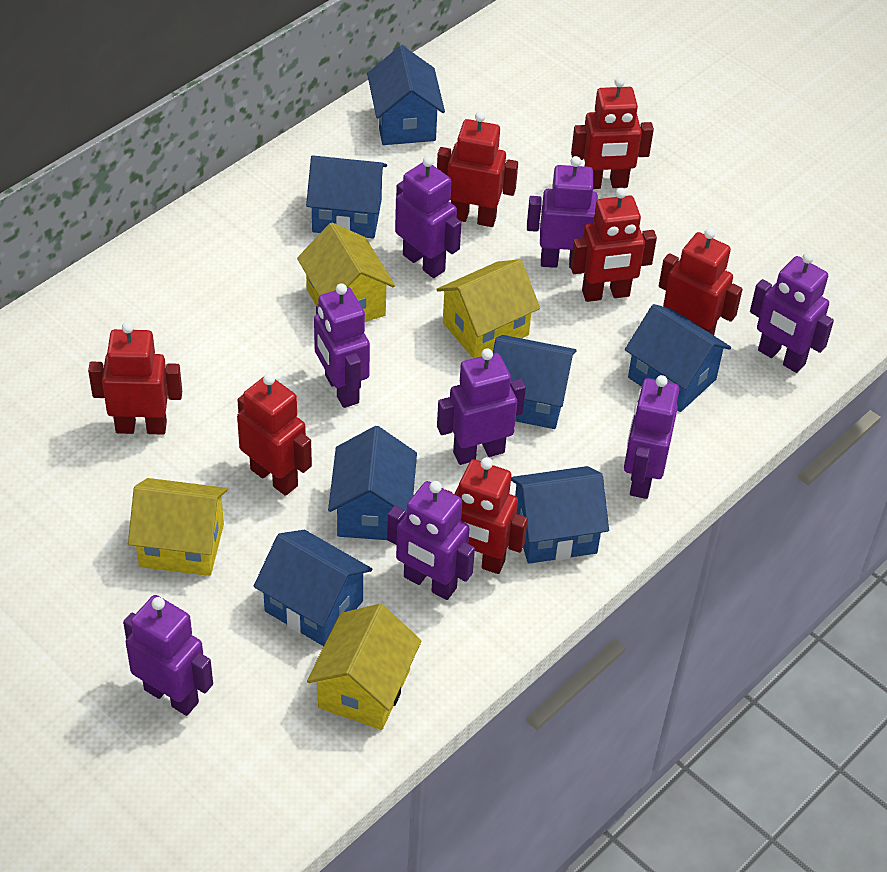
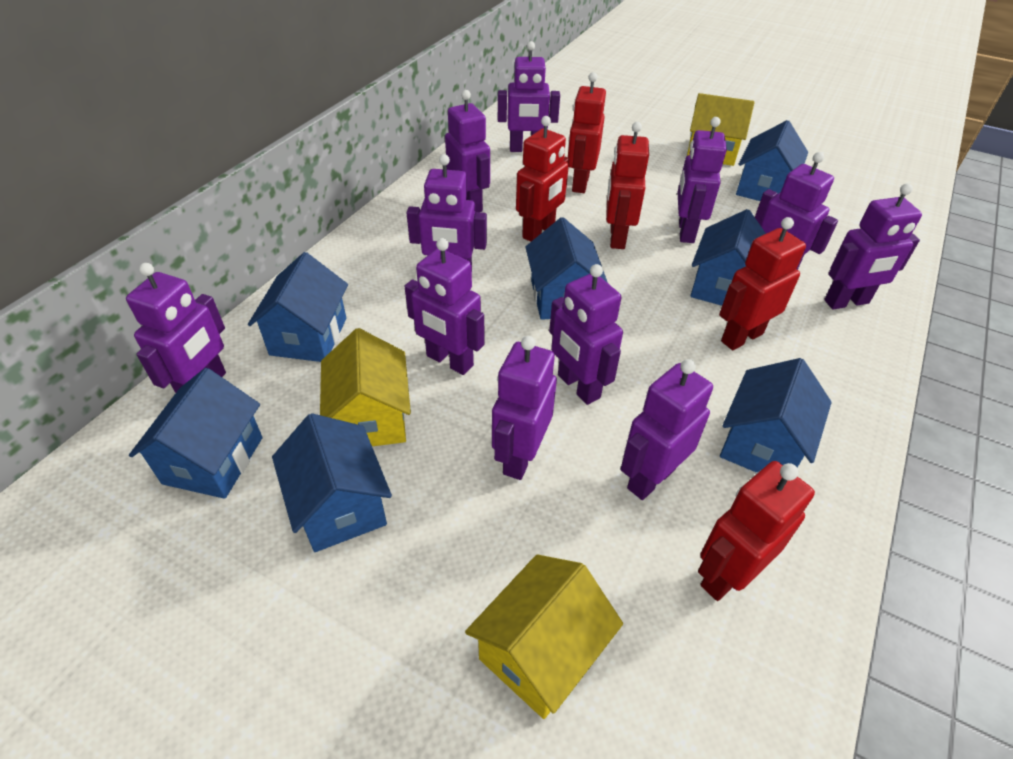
purple robot: 8 -> 11
red robot: 7 -> 5
yellow house: 4 -> 3

